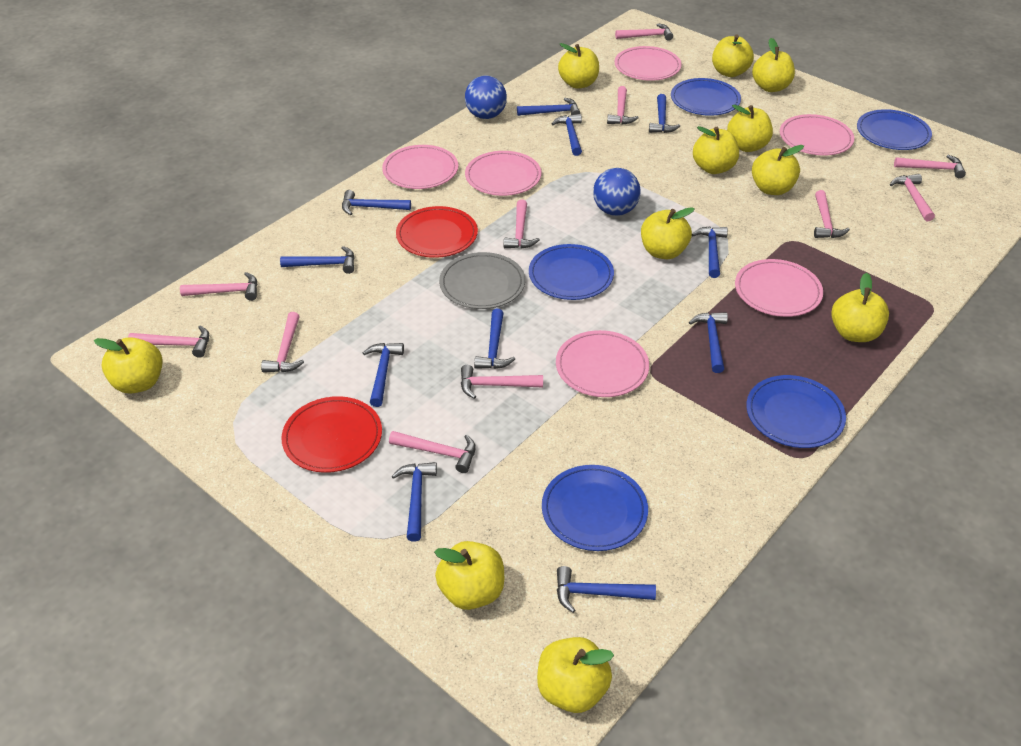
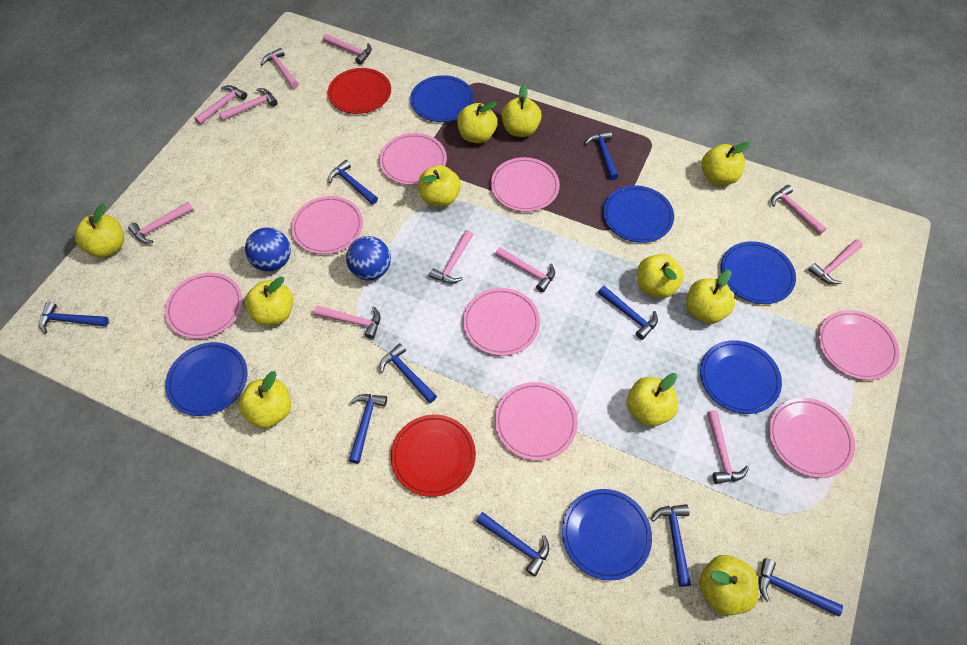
blue hammer: 11 -> 9
blue plate: 5 -> 6
grey plate: 1 -> 0
pink plate: 6 -> 8

